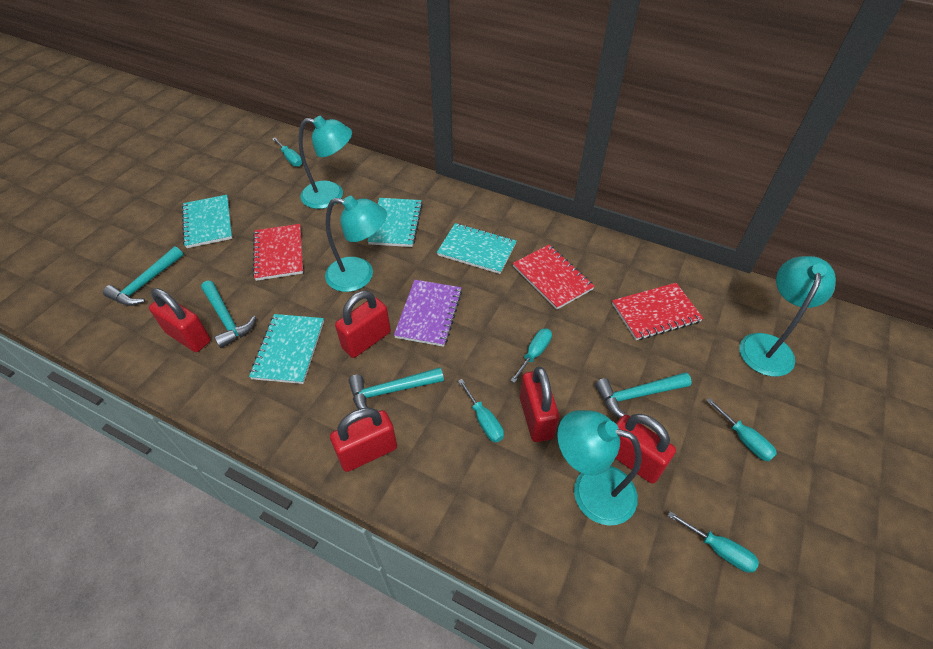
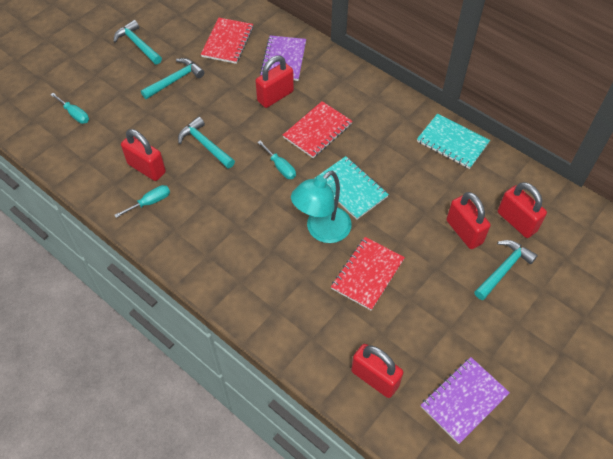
purple notebook: 1 -> 2
turquoise lamp: 4 -> 1
turquoise notebook: 4 -> 2
turquoise screwdriver: 5 -> 3

